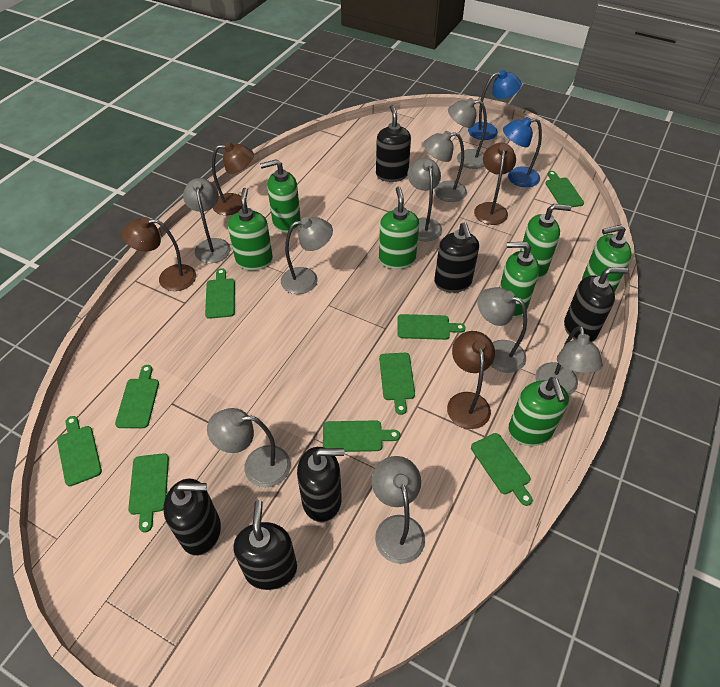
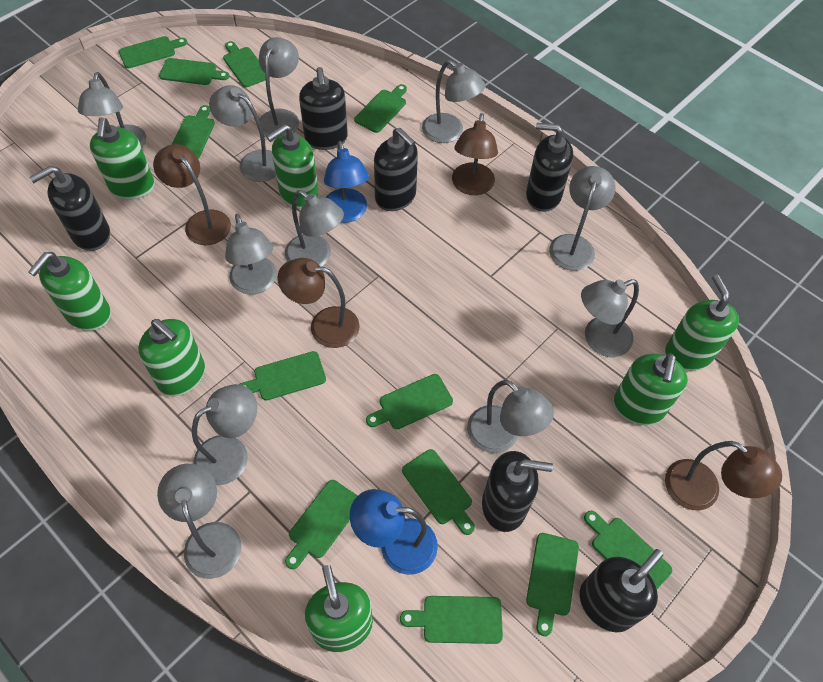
green cutting board: 9 -> 12
grey lamp: 9 -> 11

